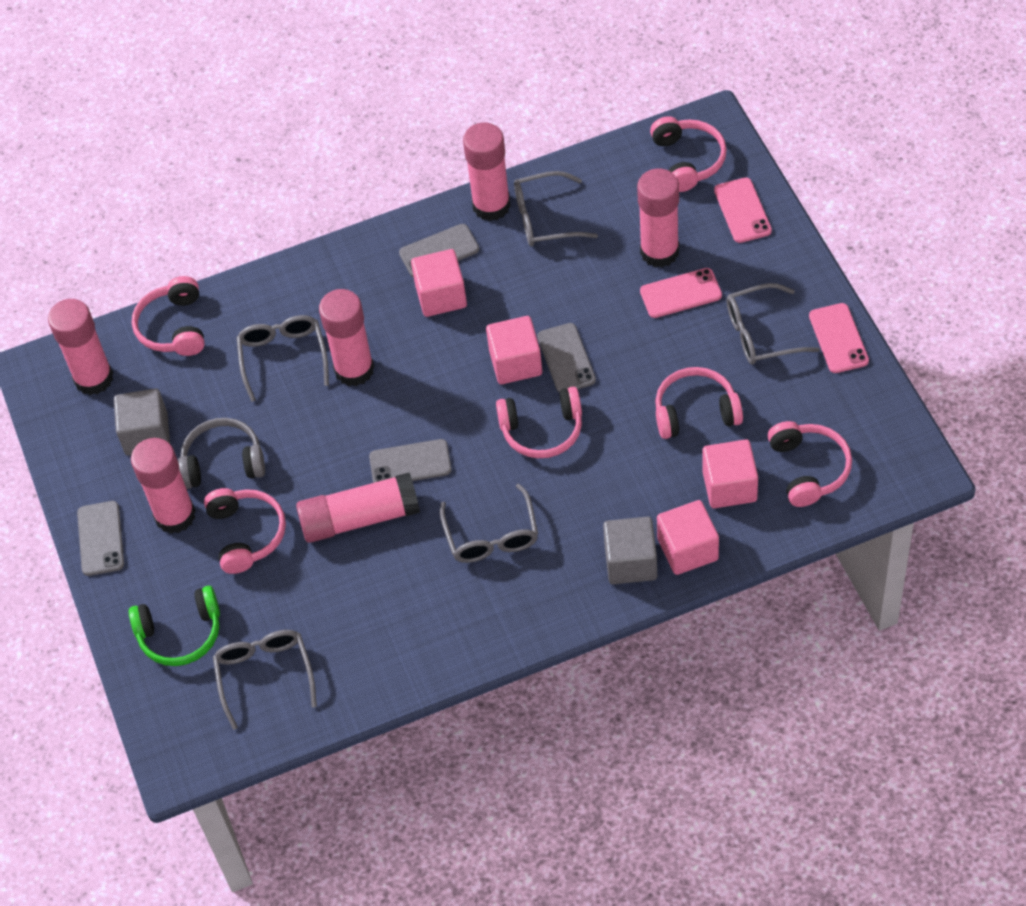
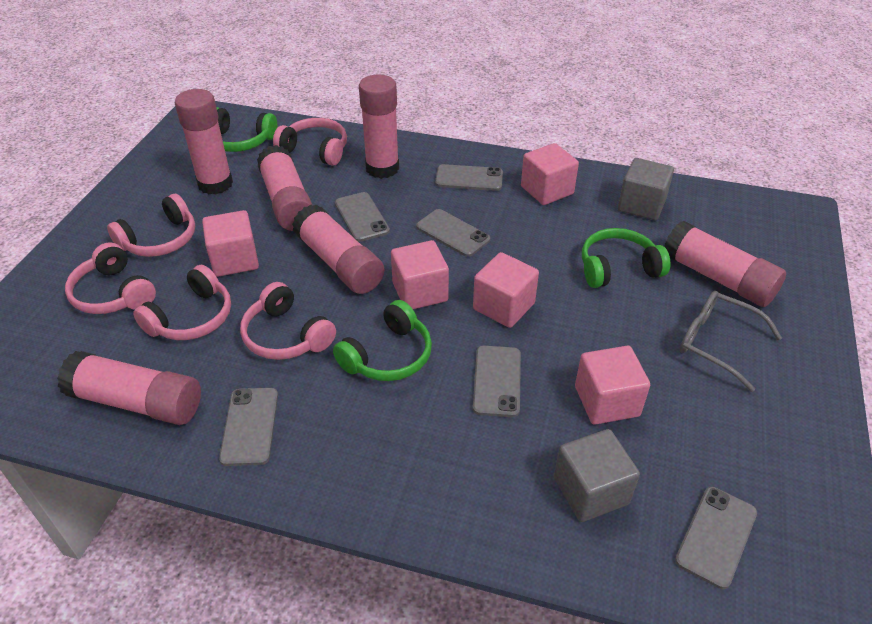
green headphones: 1 -> 3
grey glasses: 5 -> 1
grey headphones: 1 -> 0
grey phone: 4 -> 6
pink cube: 4 -> 5
pink headphones: 6 -> 5
pink phone: 3 -> 0

